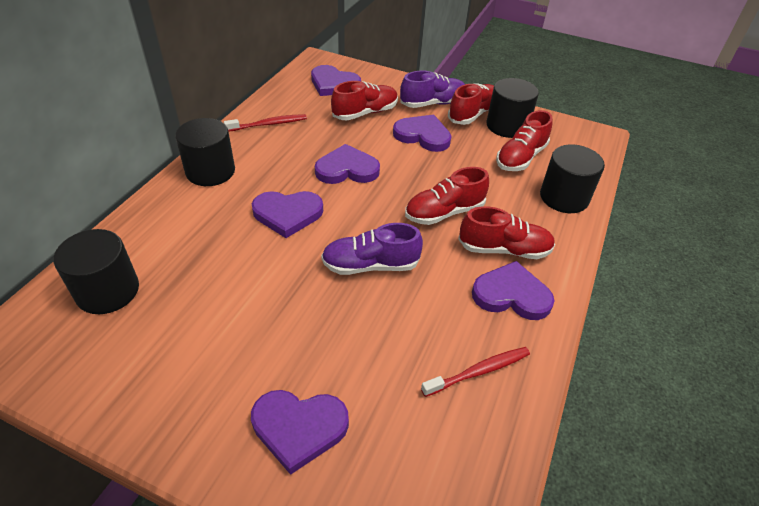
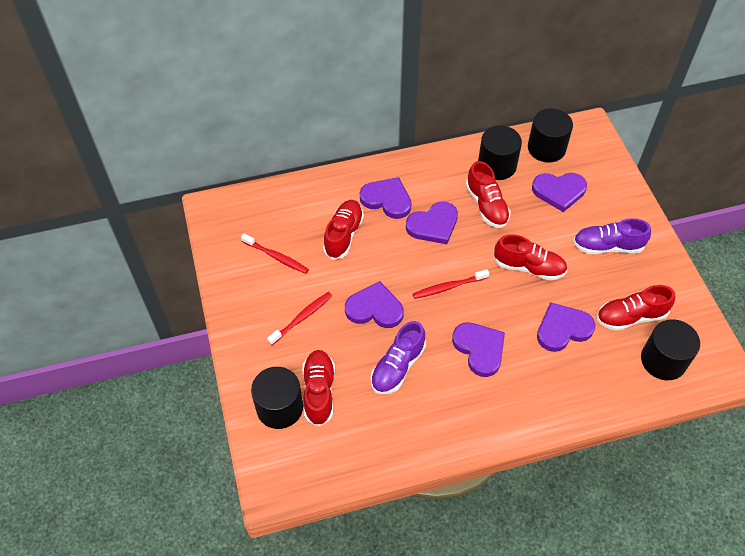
red toothbrush: 2 -> 3

